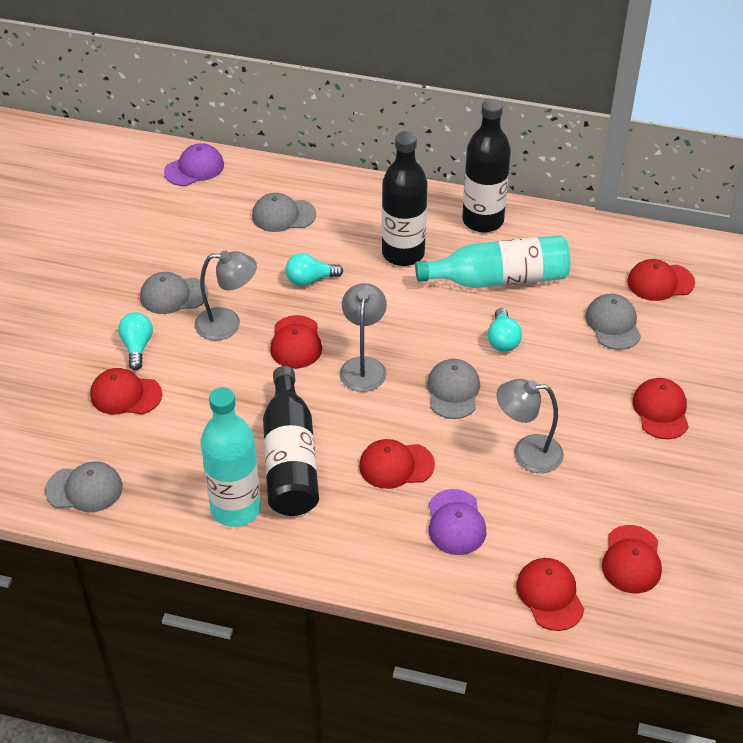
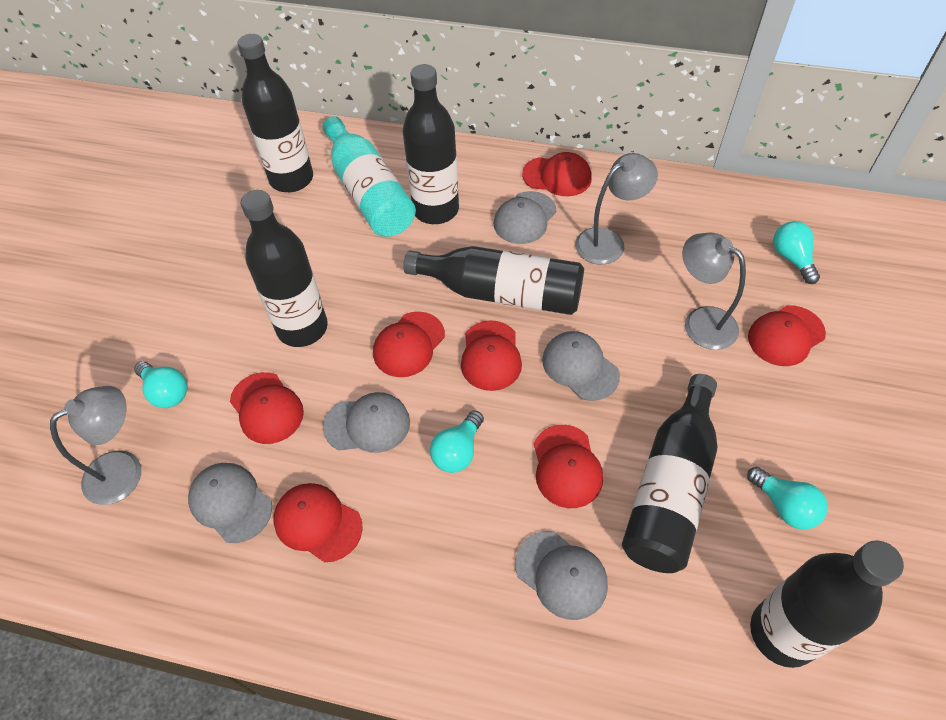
black bottle: 3 -> 6
purple cap: 2 -> 0
turquoise bottle: 2 -> 1
turquoise light bulb: 3 -> 4

